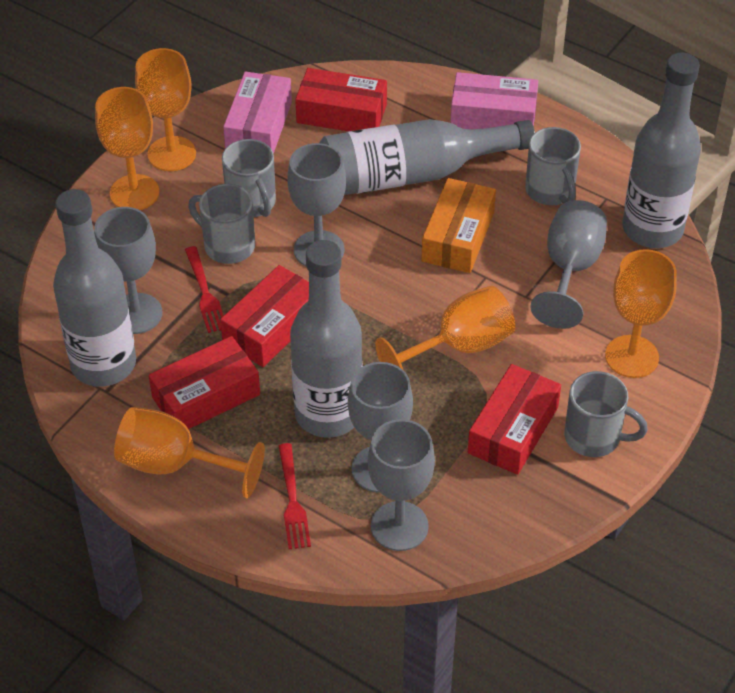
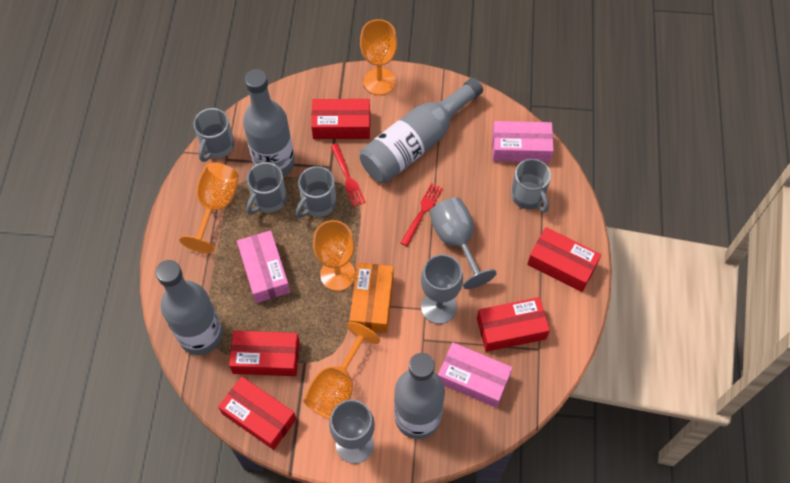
grey goblet: 5 -> 3
orange goblet: 5 -> 4
pink box: 2 -> 3
red box: 4 -> 5

